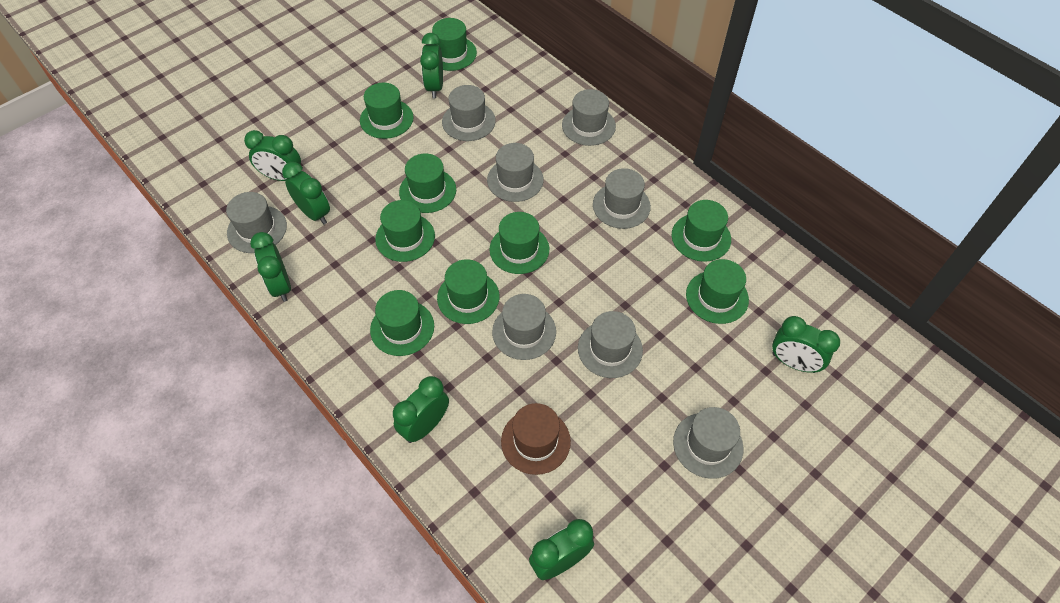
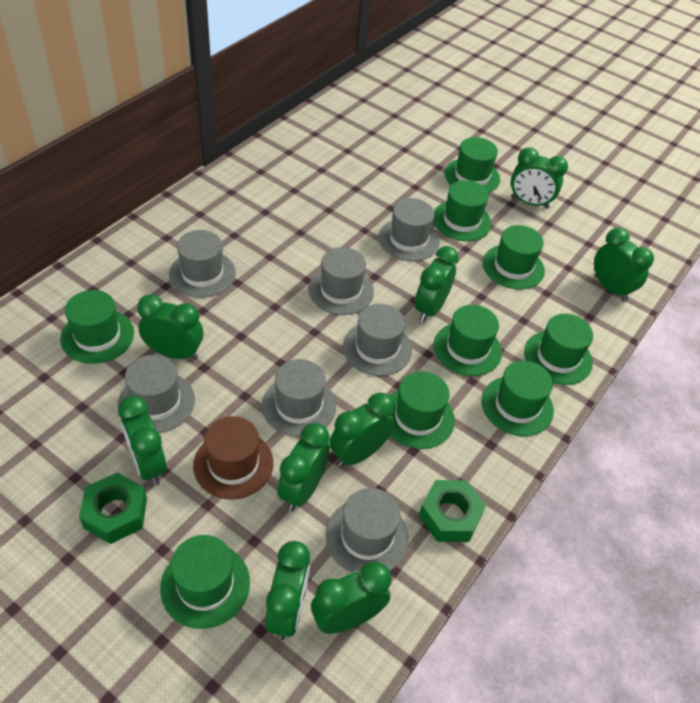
green clock: 7 -> 9
green nut: 0 -> 2
grey hat: 8 -> 7

